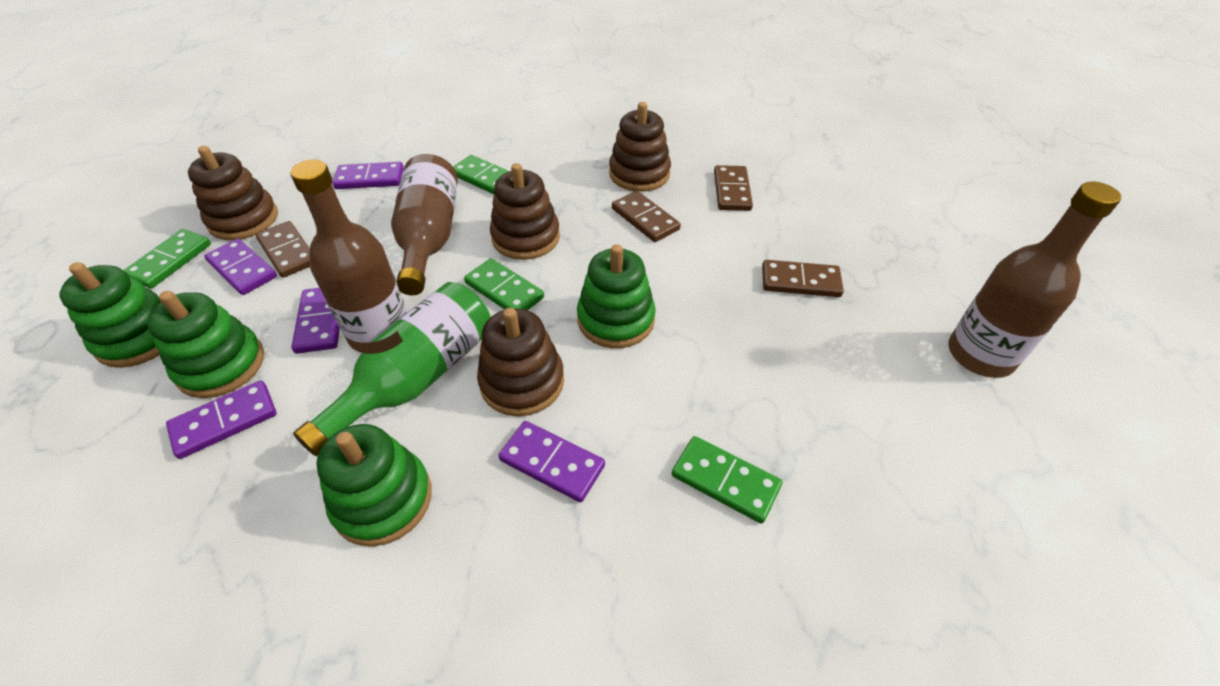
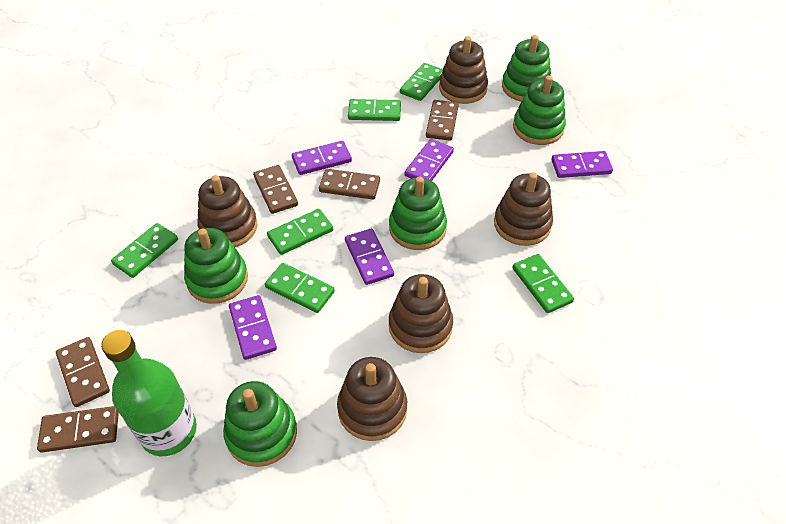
brown bottle: 3 -> 0
brown domino: 4 -> 5
brown stacking toy: 4 -> 5
green domino: 4 -> 6
green stacking toy: 4 -> 5

